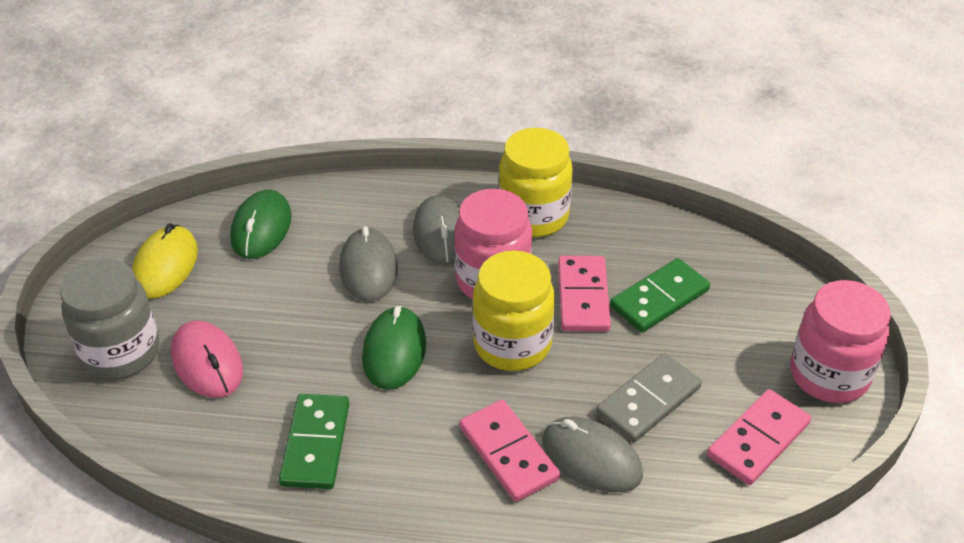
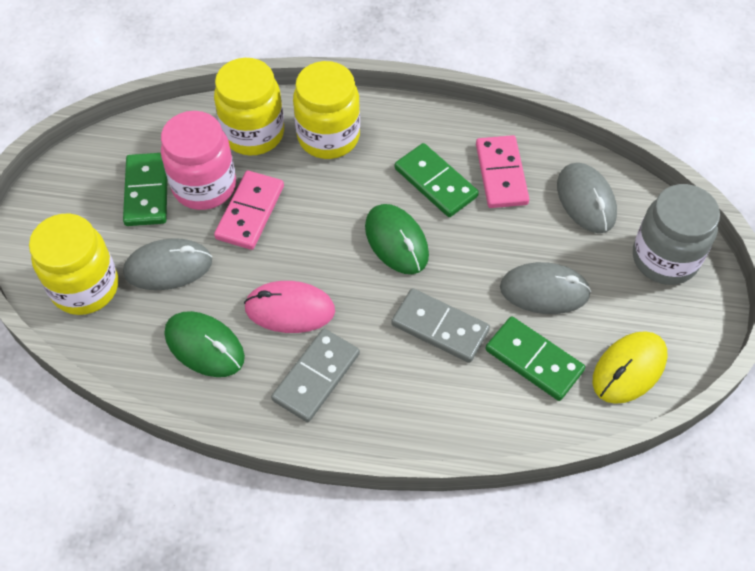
green domino: 2 -> 3
grey domino: 1 -> 2
pink domino: 3 -> 2
pink jar: 2 -> 1
yellow jar: 2 -> 3

